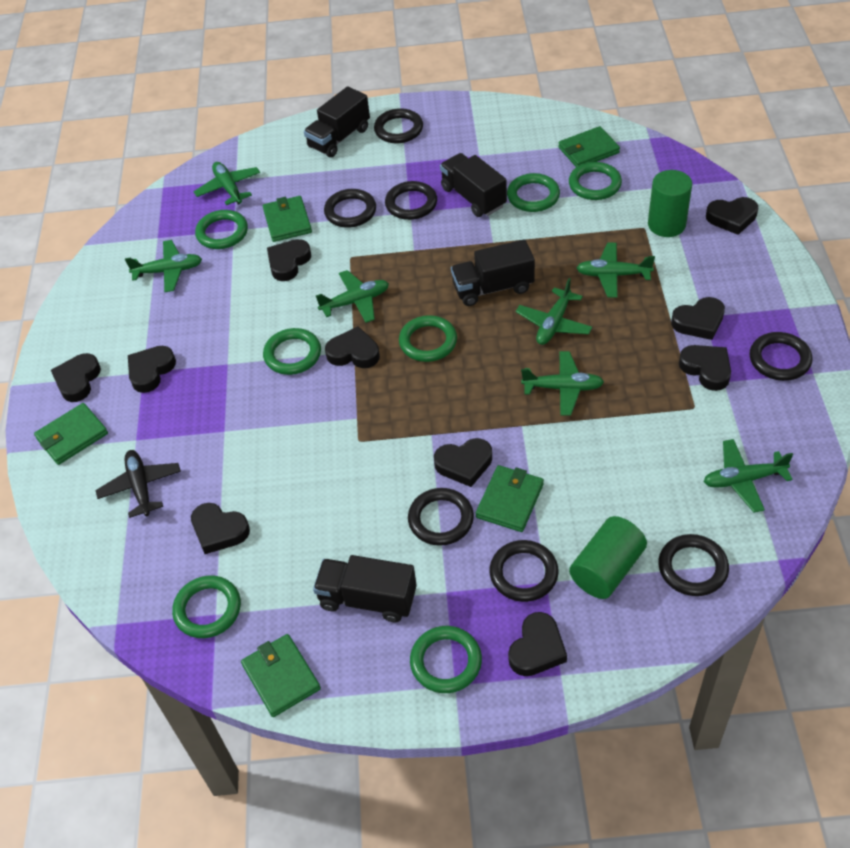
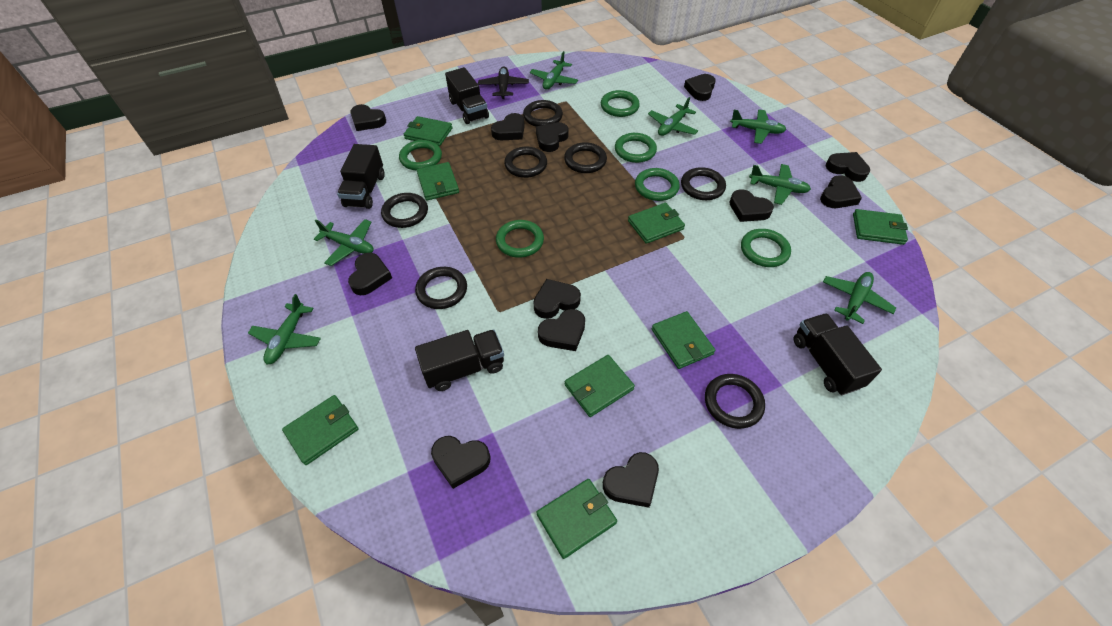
black heart: 10 -> 12
green cylinder: 2 -> 0
green ring: 7 -> 6
green wallet: 5 -> 8

